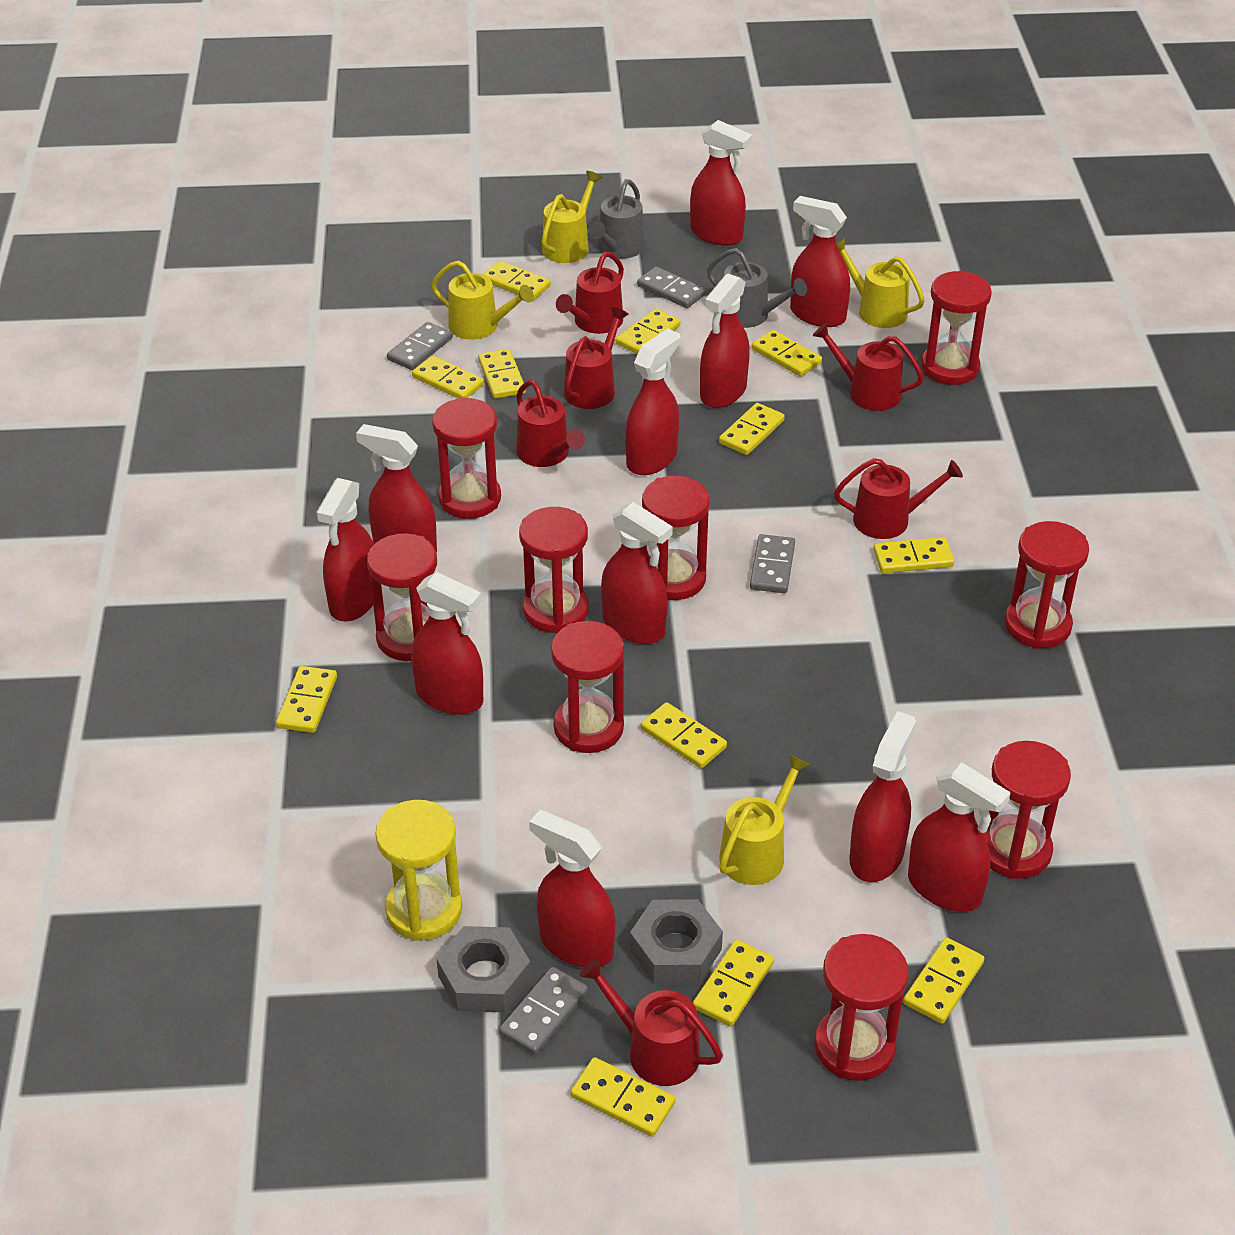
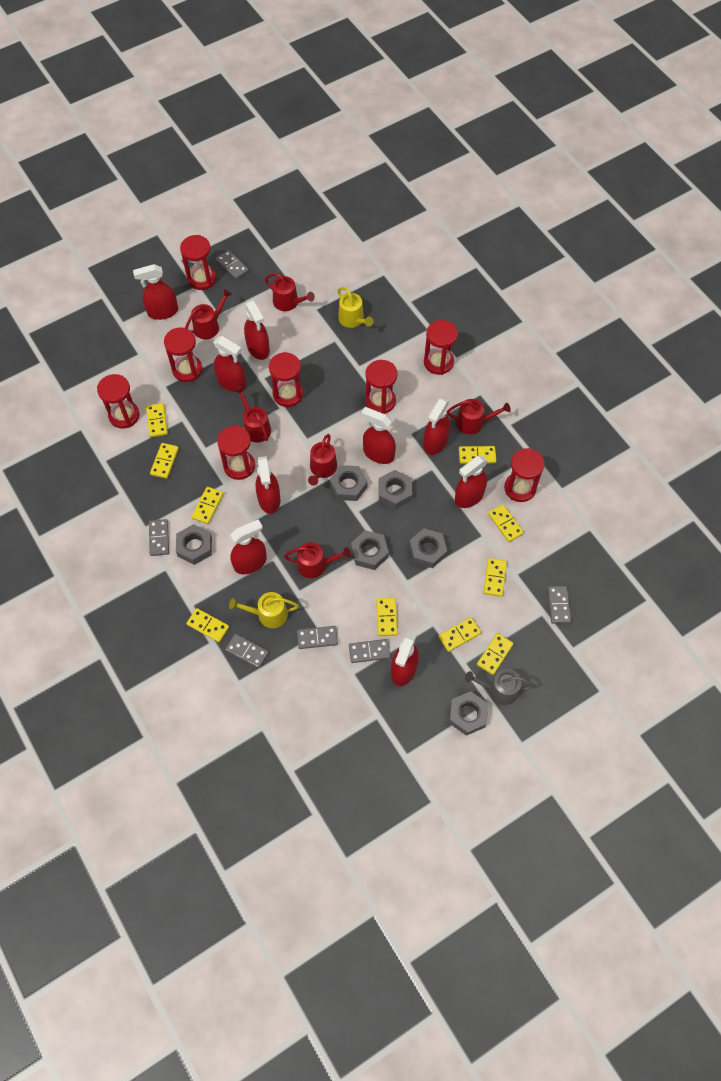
grey domino: 4 -> 6
grey nut: 2 -> 6
grey watering can: 2 -> 1
red hourglass: 9 -> 8
red spray bottle: 11 -> 9
yellow domino: 12 -> 10
yellow hourglass: 1 -> 0
yellow watering can: 4 -> 2

